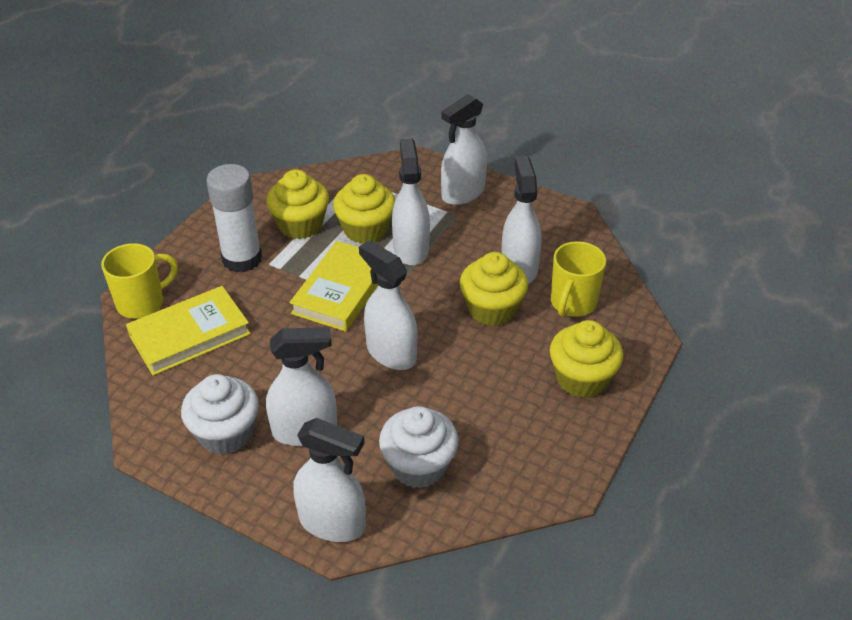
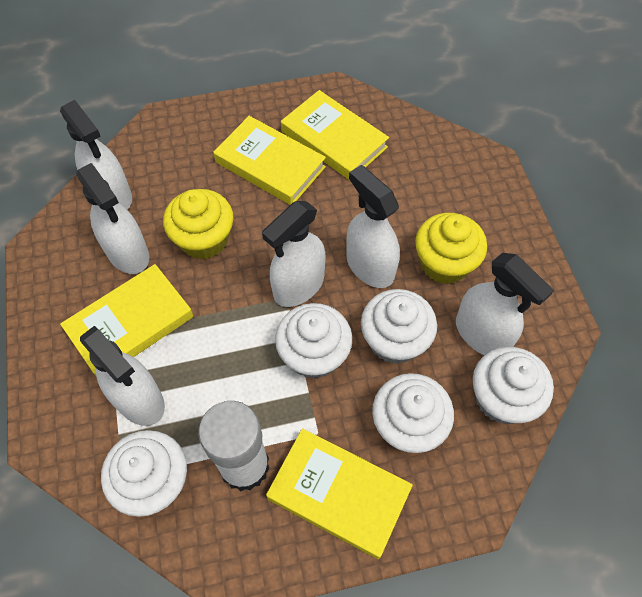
white cupcake: 2 -> 5
yellow book: 2 -> 4
yellow cupcake: 4 -> 2
yellow mug: 2 -> 0

